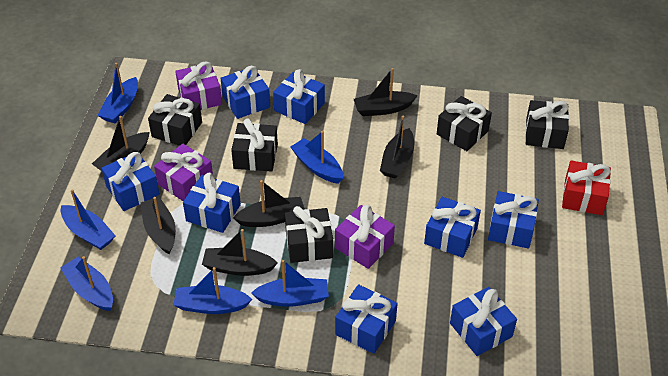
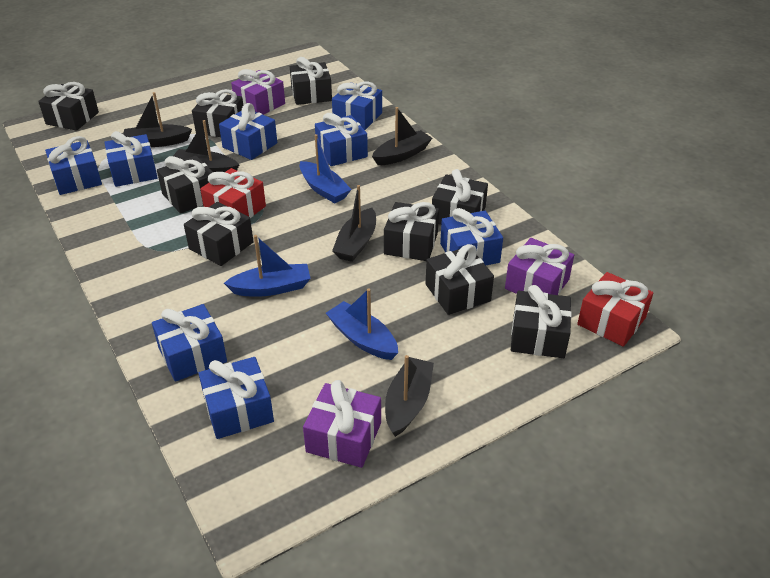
black boat: 6 -> 5
black gift: 5 -> 9
blue boat: 6 -> 3
red gift: 1 -> 2

